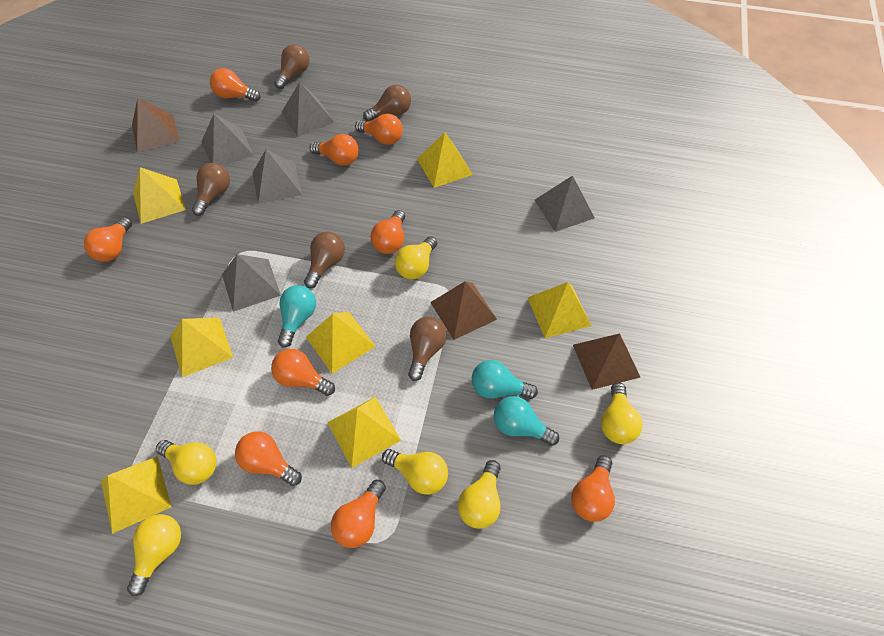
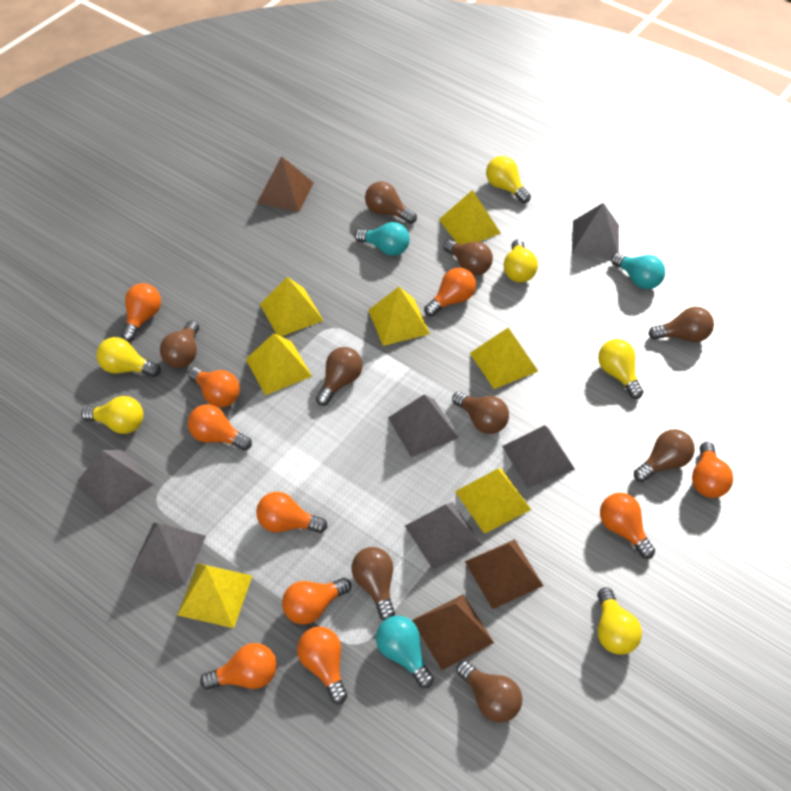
brown light bulb: 5 -> 9
grey pyramid: 5 -> 6
orange light bulb: 9 -> 10

